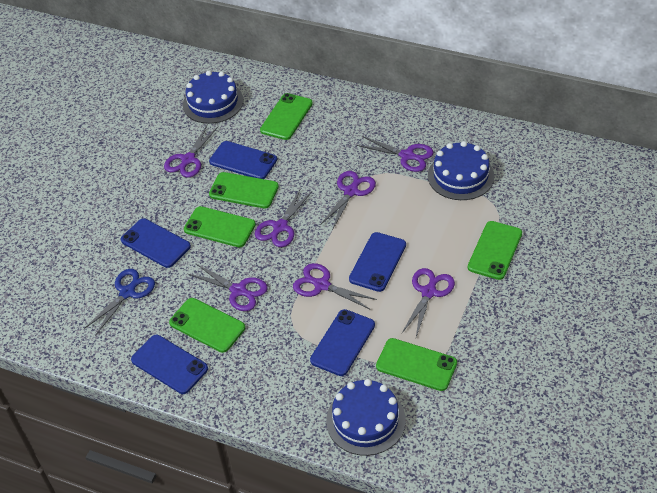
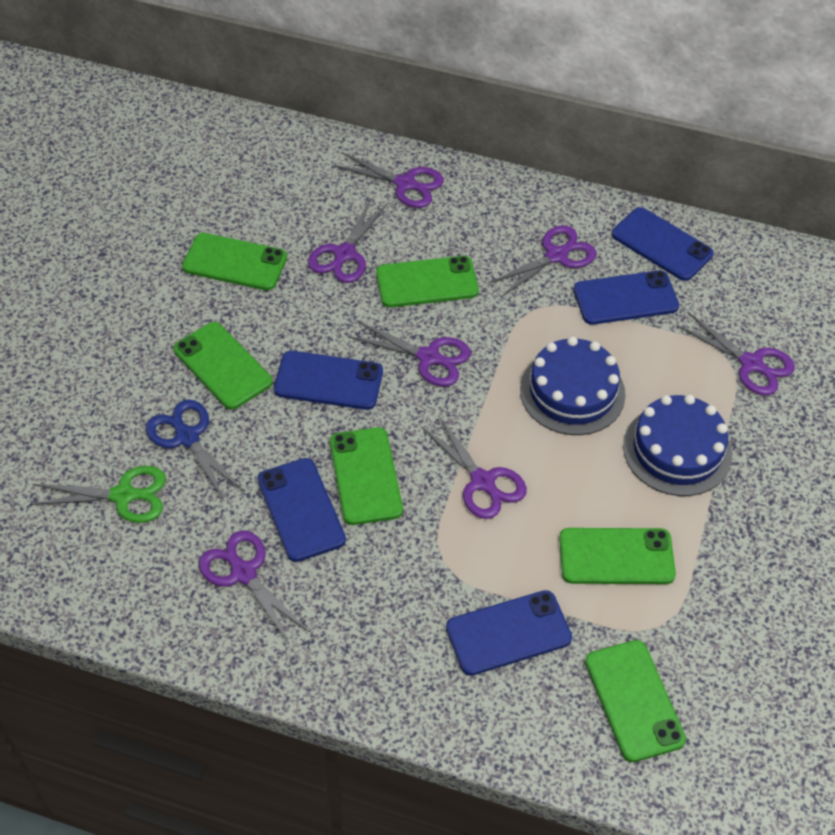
blue cake: 3 -> 2
green scissors: 0 -> 1

